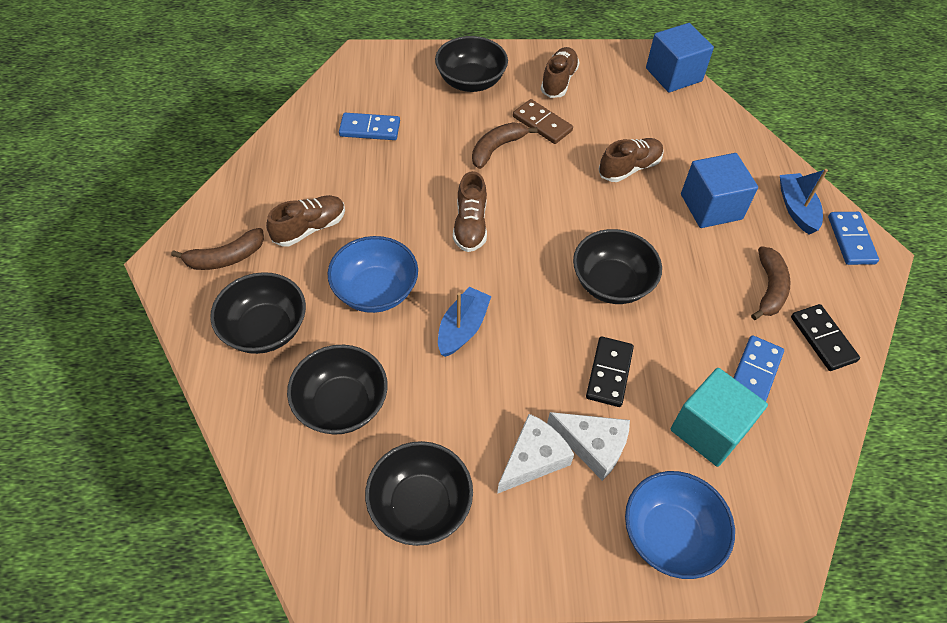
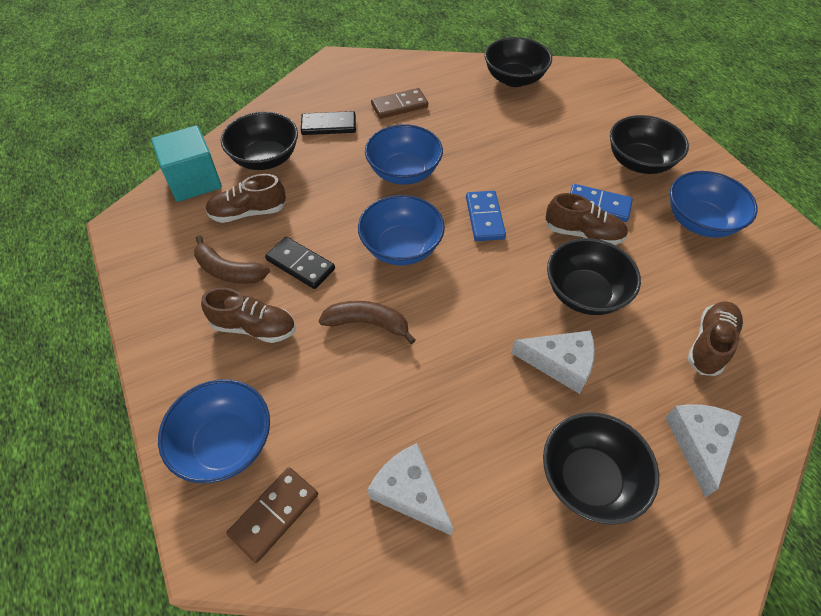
blue boat: 2 -> 0
blue bowl: 2 -> 4
blue cube: 2 -> 0
blue domino: 3 -> 2
brown banana: 3 -> 2
brown domino: 1 -> 2
white cheese: 2 -> 3

